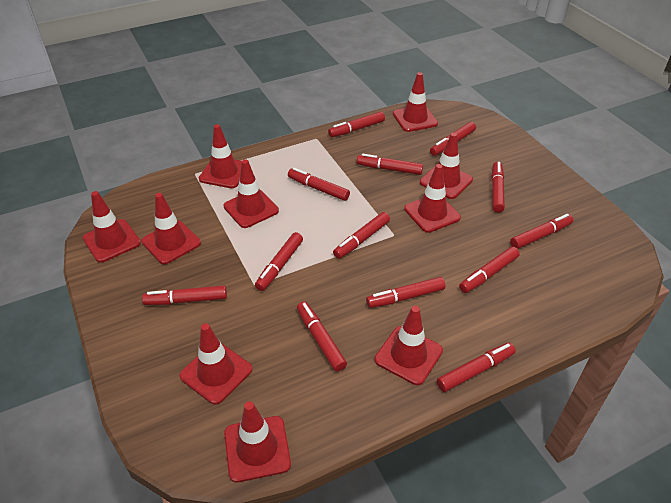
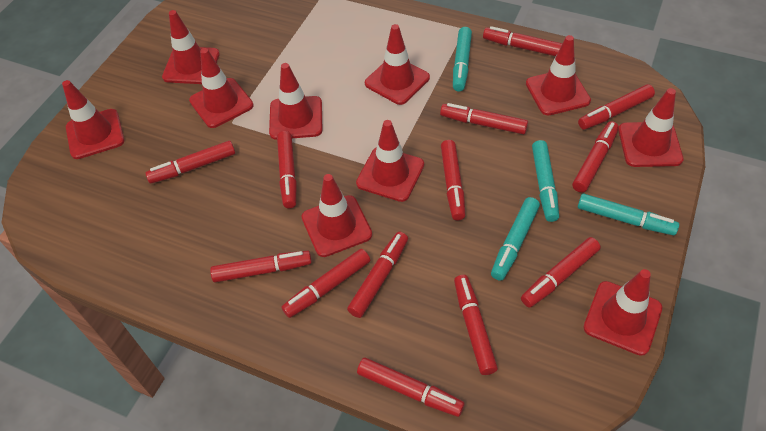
turquoise marker: 0 -> 4

